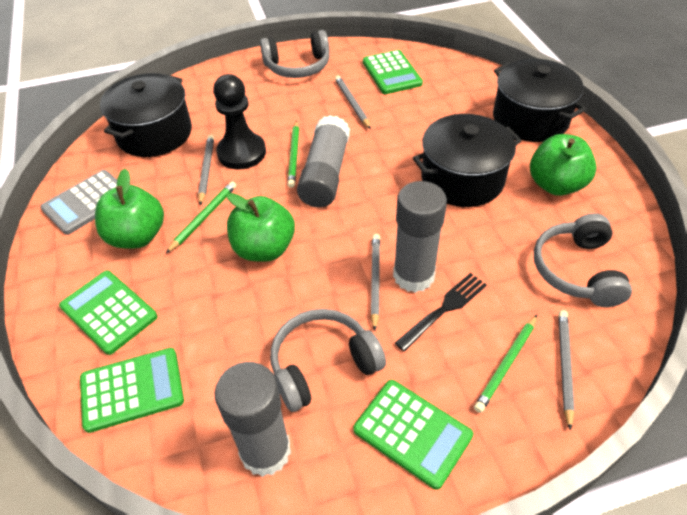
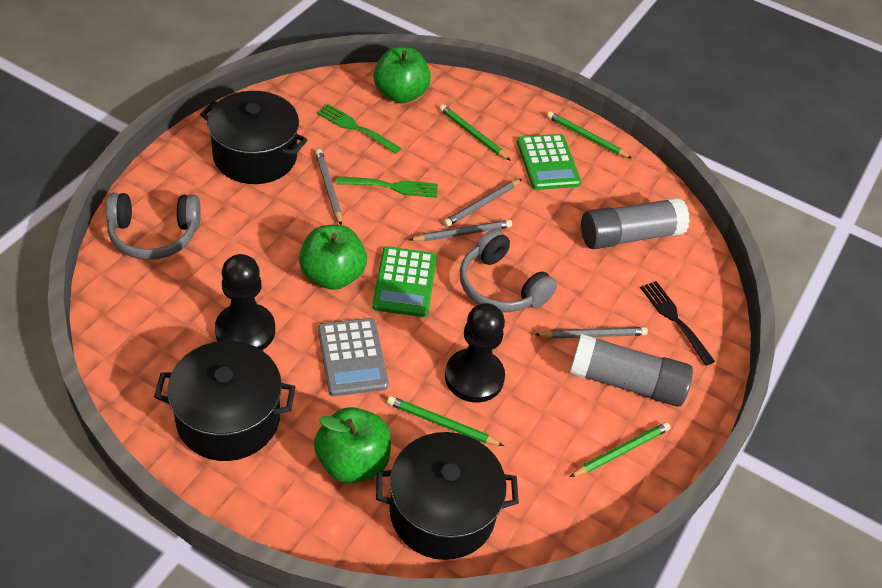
black pawn: 1 -> 2
green calculator: 4 -> 2
green fork: 0 -> 2
green pencil: 3 -> 4
grey glue stick: 3 -> 2
grey headphones: 3 -> 2

